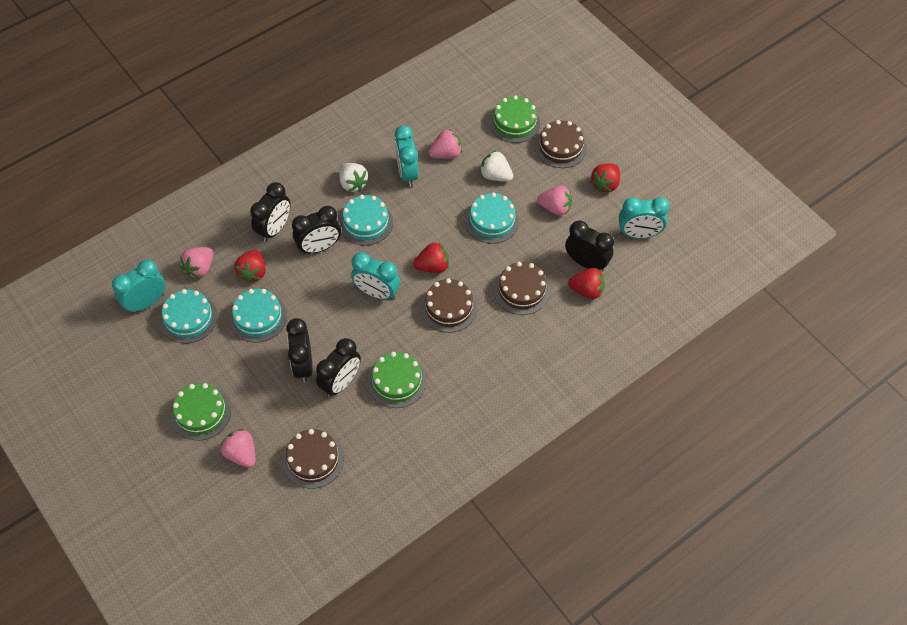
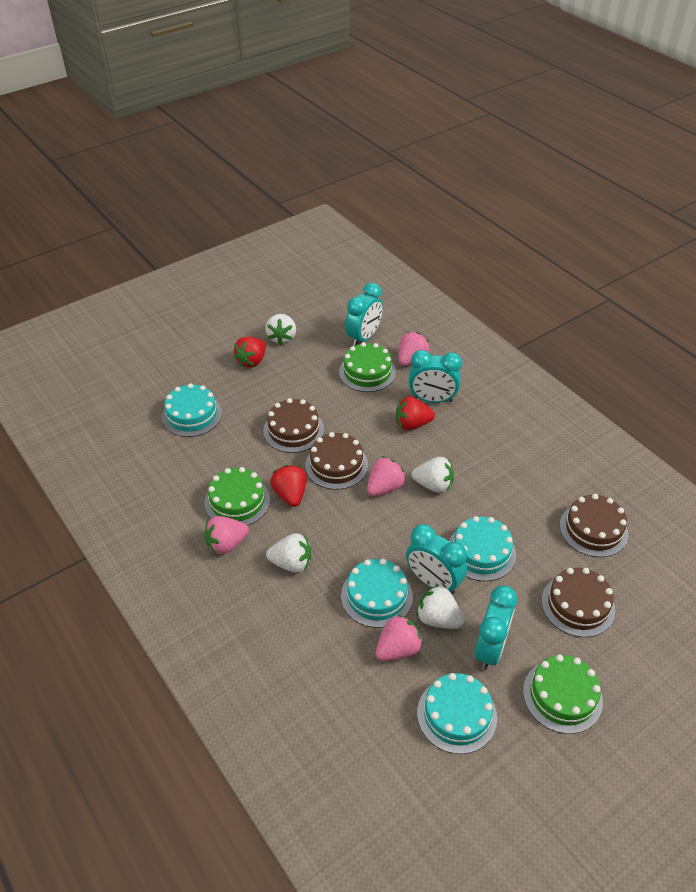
black clock: 5 -> 0
red strawberry: 4 -> 3
white strawberry: 2 -> 4

